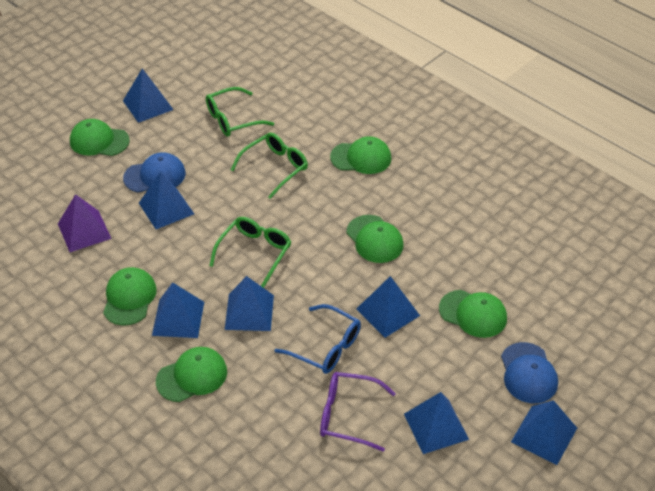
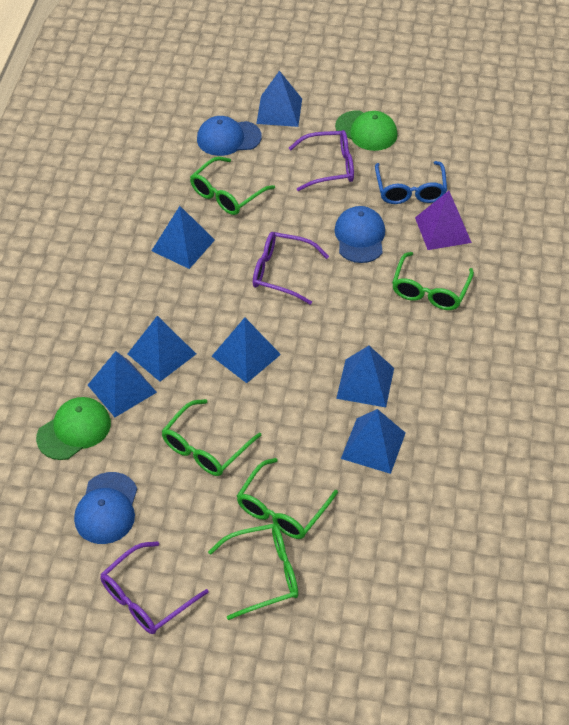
blue cap: 2 -> 3
green cap: 6 -> 2
green glasses: 3 -> 5
purple glasses: 1 -> 3

